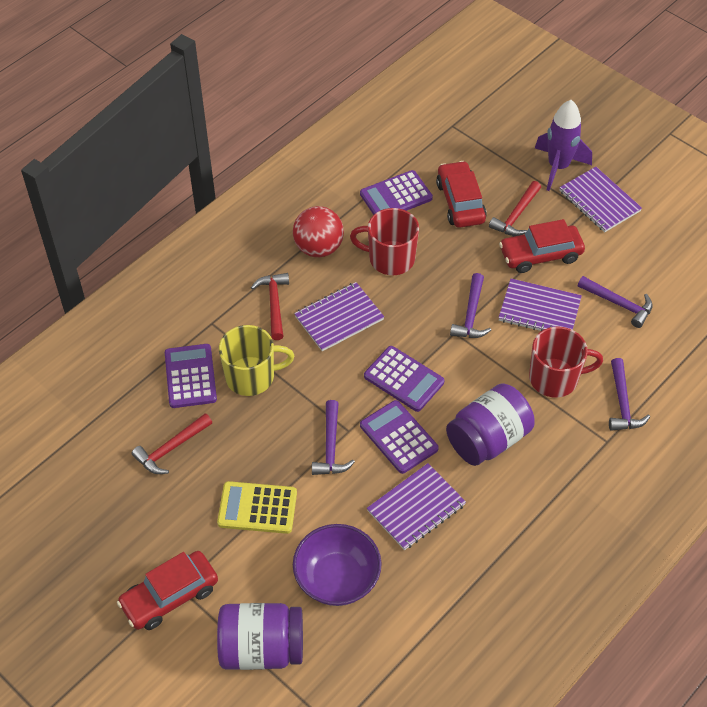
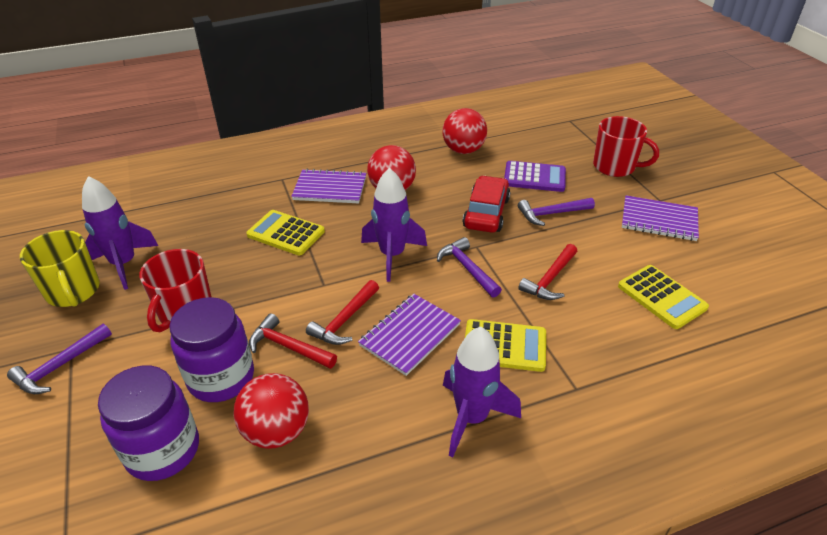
purple bowl: 1 -> 0
purple calculator: 4 -> 1
purple hammer: 4 -> 3
purple notebook: 4 -> 3
purple rocket: 1 -> 3
red ball: 1 -> 3
red car: 3 -> 1
yellow calculator: 1 -> 3

